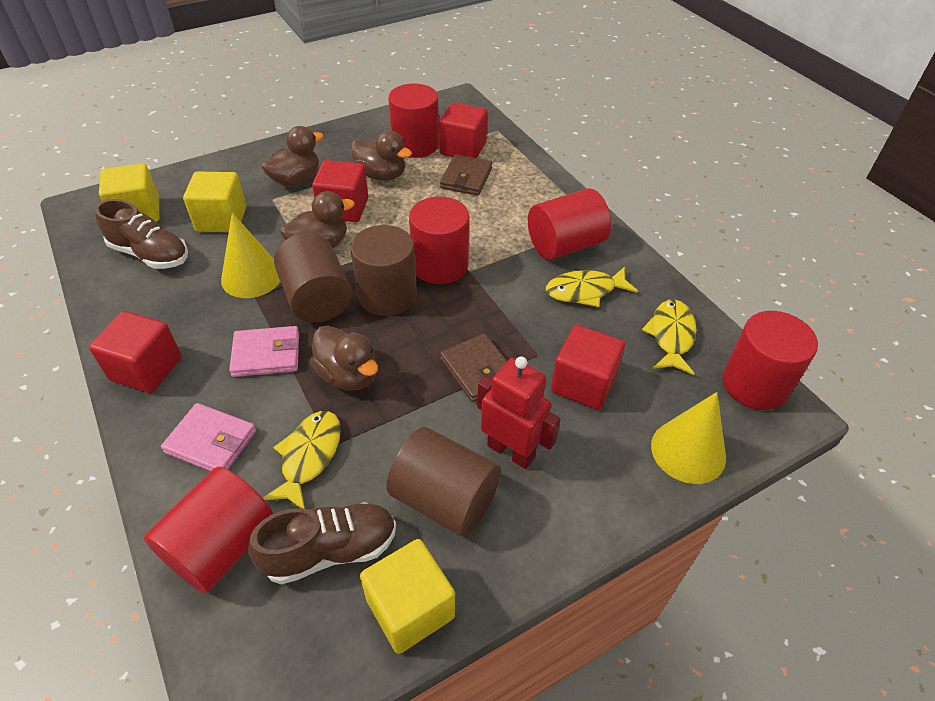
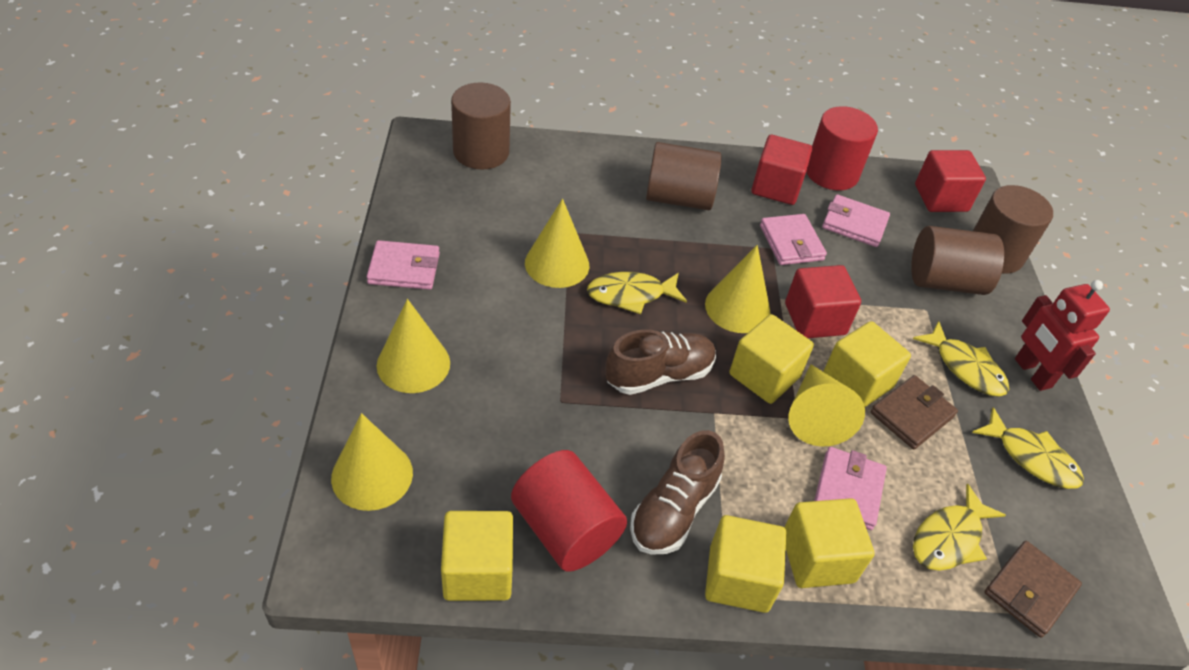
brown cylinder: 3 -> 4
brown duck: 4 -> 0
pink wallet: 2 -> 4
red cube: 4 -> 3
red cylinder: 5 -> 2
yellow cone: 2 -> 5
yellow cube: 3 -> 5
yellow fish: 3 -> 4

